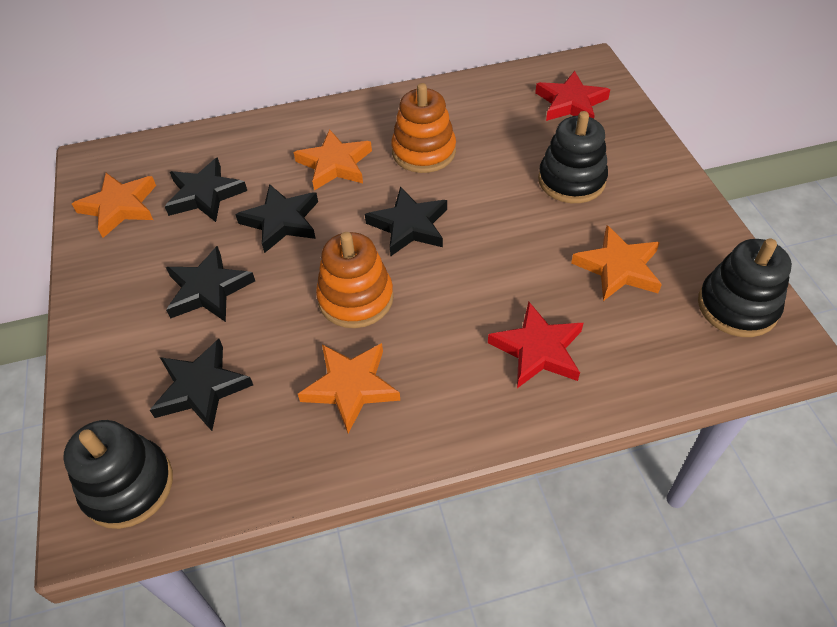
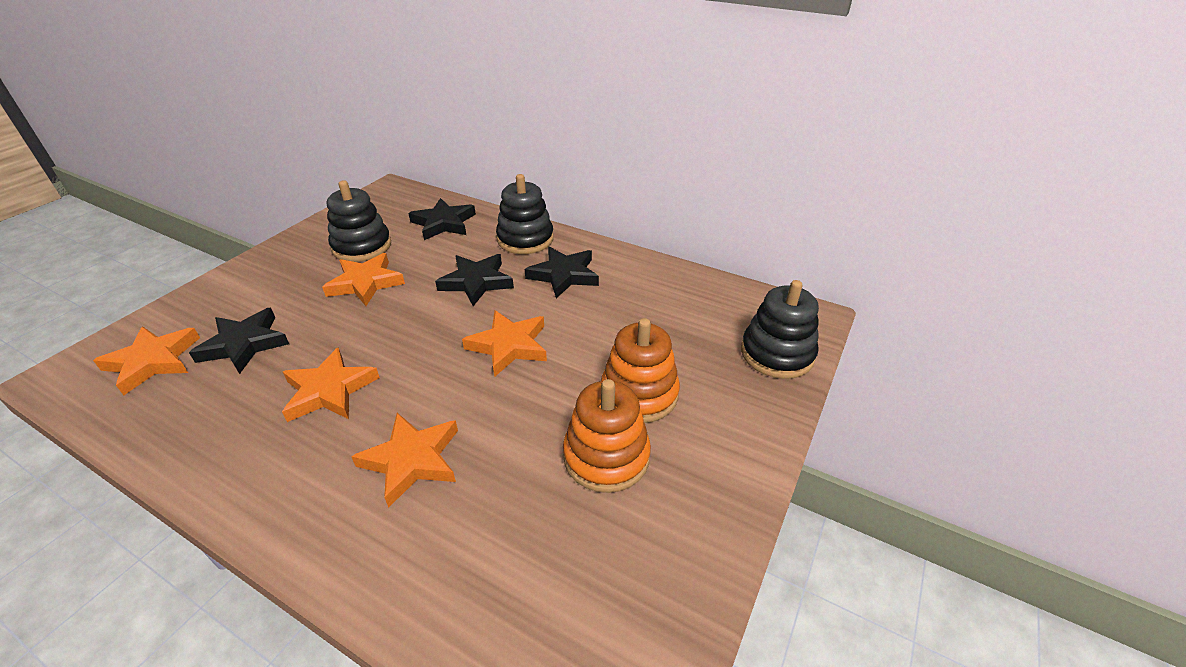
black star: 5 -> 4
orange star: 4 -> 5
red star: 2 -> 0

